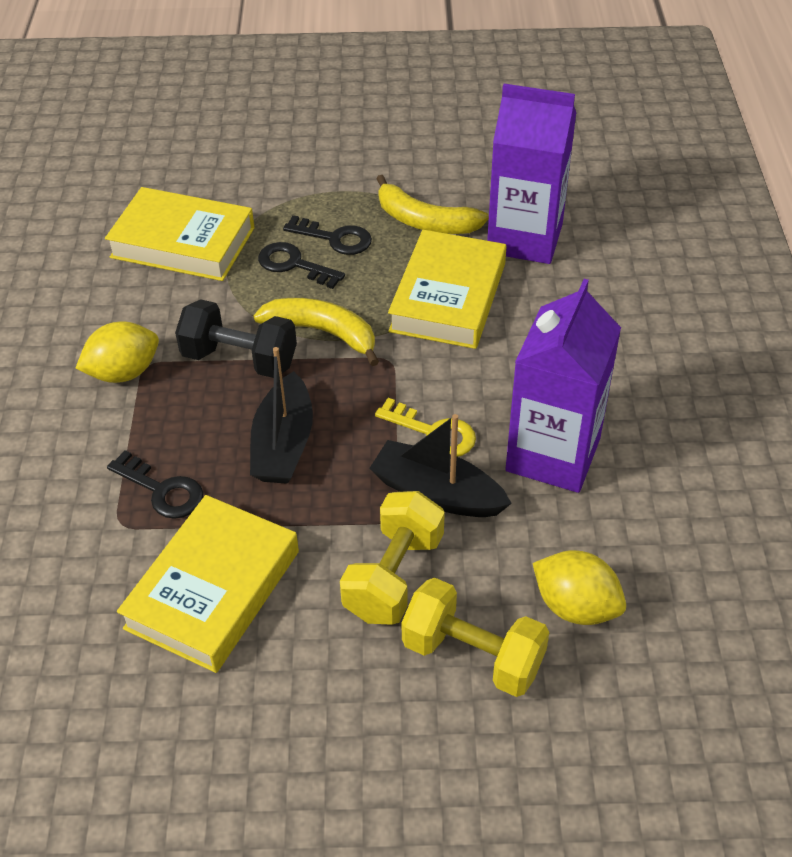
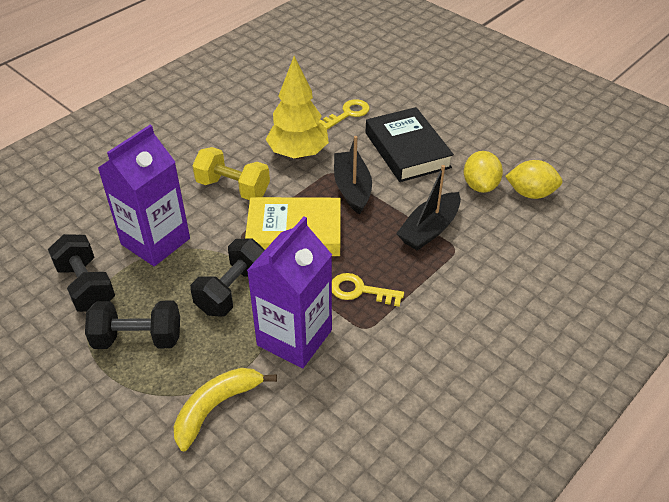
black book: 0 -> 1
black dumbbell: 1 -> 3
black key: 3 -> 0
yellow banana: 2 -> 1
yellow book: 3 -> 1
yellow dumbbell: 2 -> 1
yellow key: 1 -> 2
yellow tree: 0 -> 1

